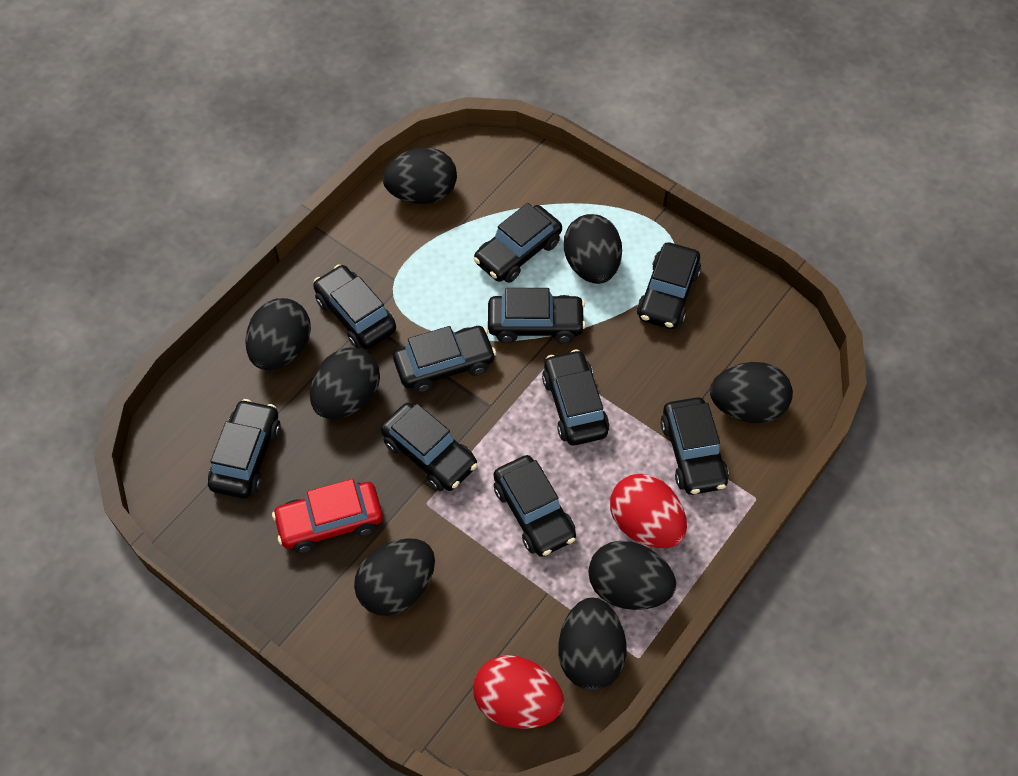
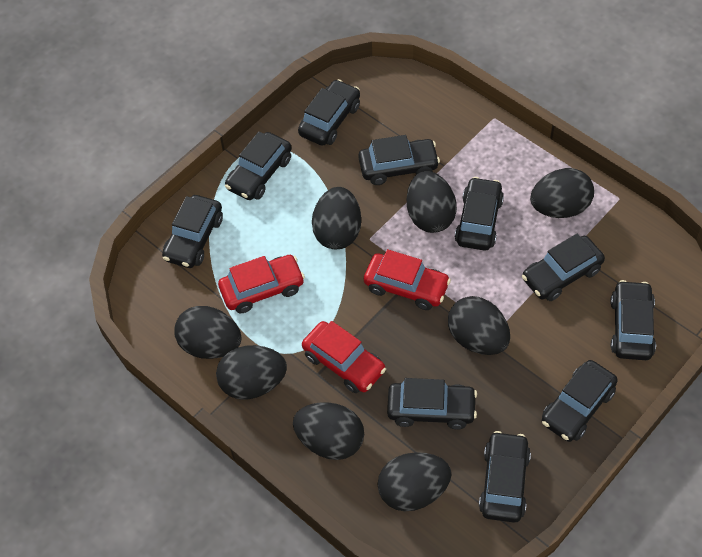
red car: 1 -> 3
red egg: 2 -> 0

